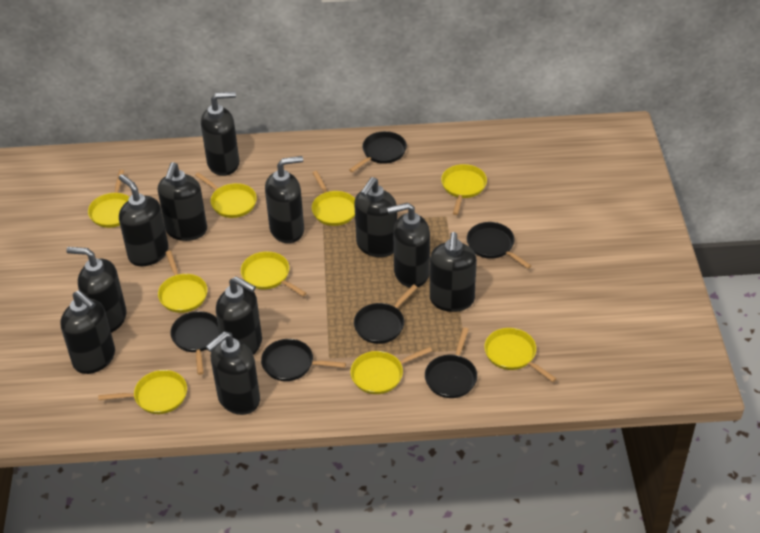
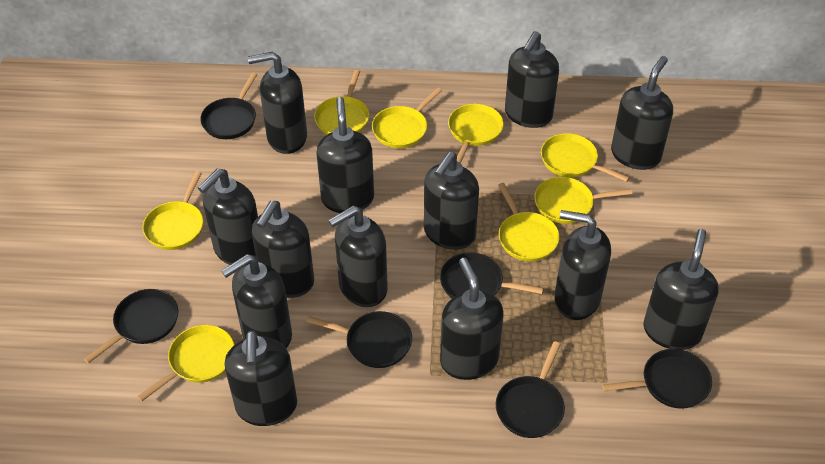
black soap dispenser: 11 -> 13
yellow pan: 9 -> 8

